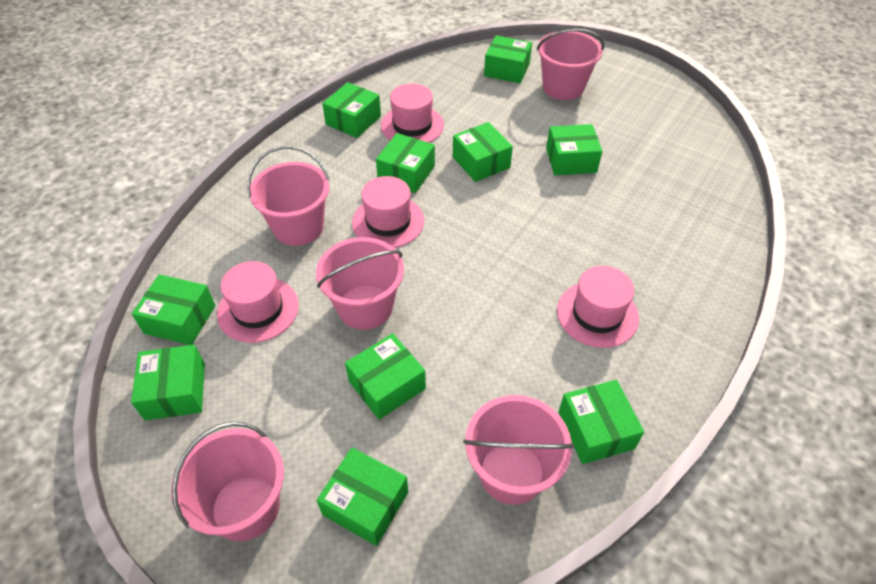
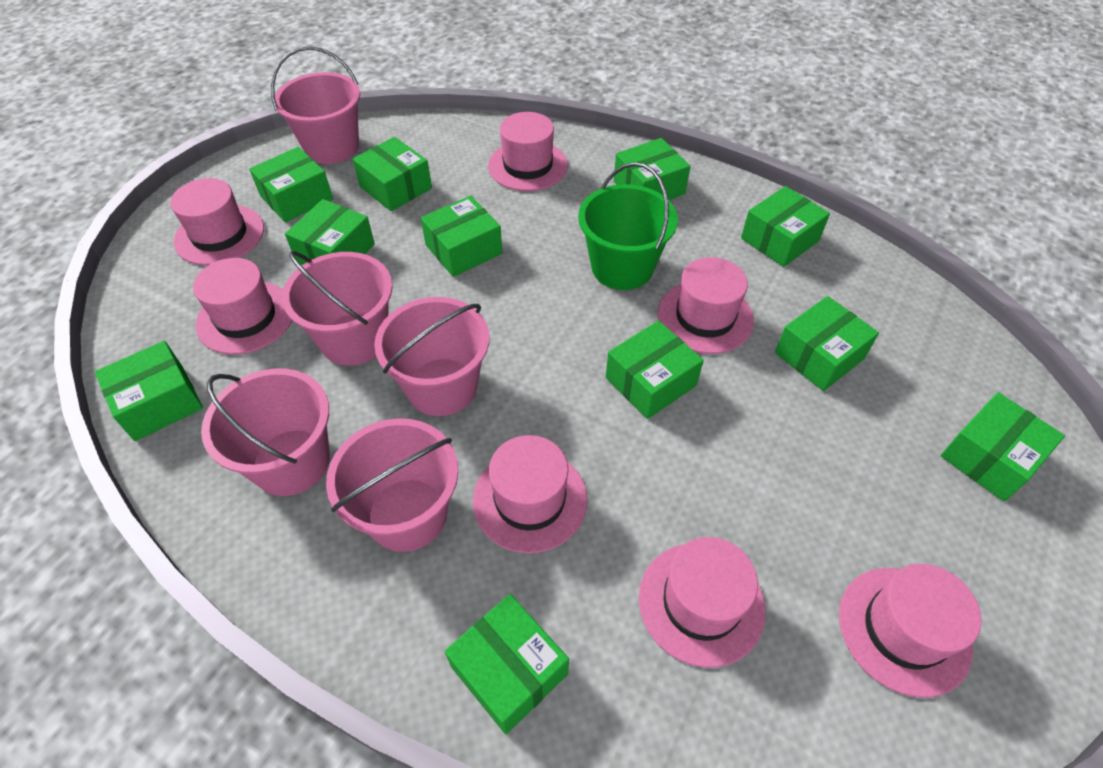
green box: 10 -> 11
green bucket: 0 -> 1
pink hat: 4 -> 7

